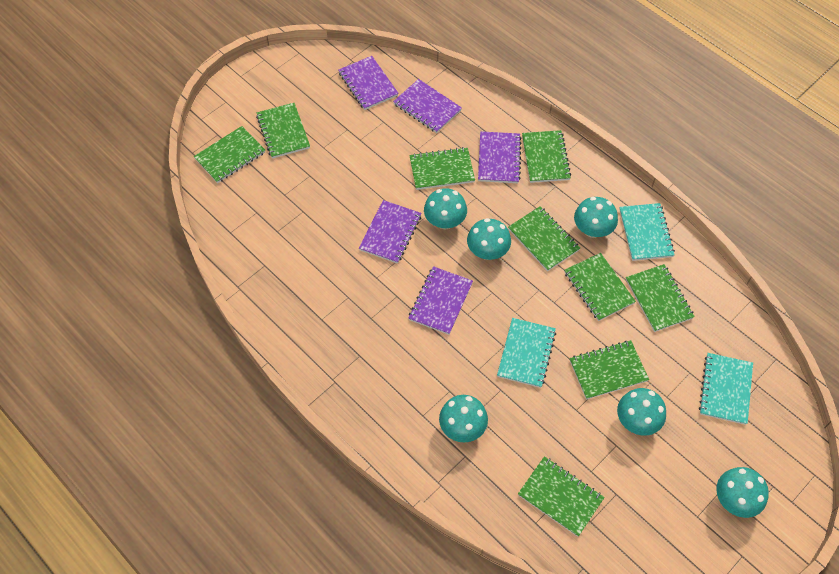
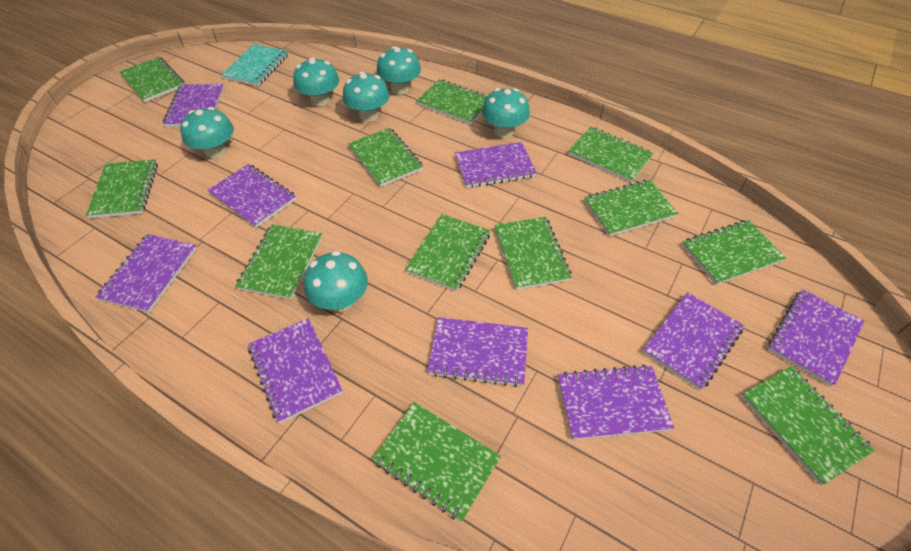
green notebook: 9 -> 12
purple notebook: 5 -> 9
turquoise notebook: 3 -> 1

